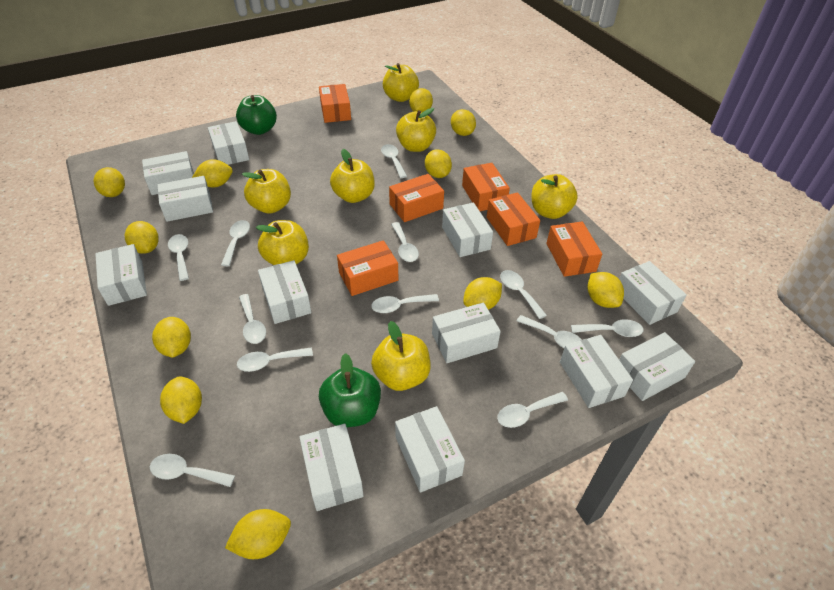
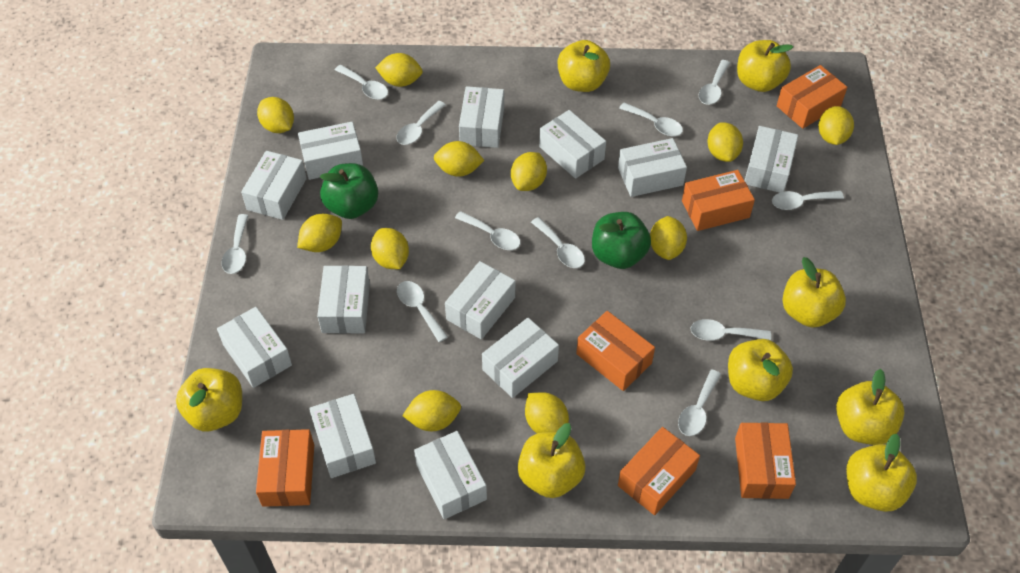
white spoon: 12 -> 11
yellow apple: 7 -> 8

